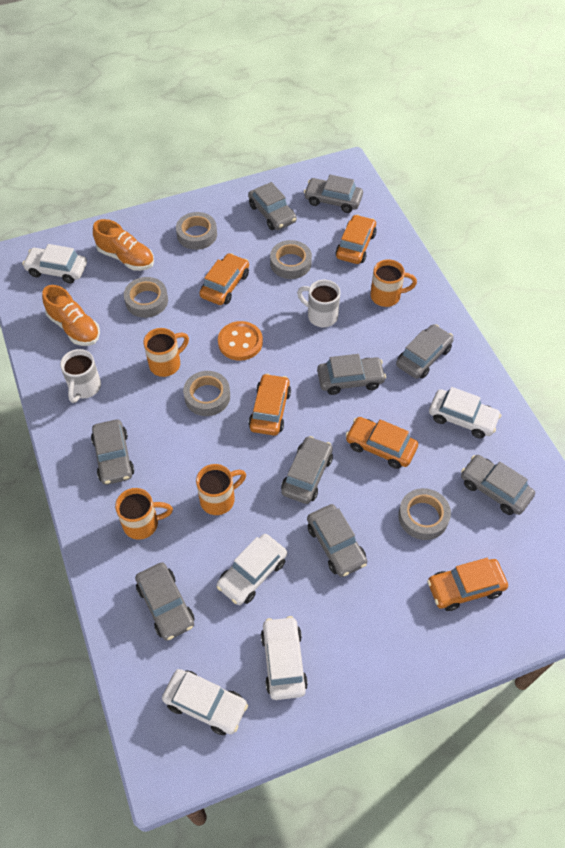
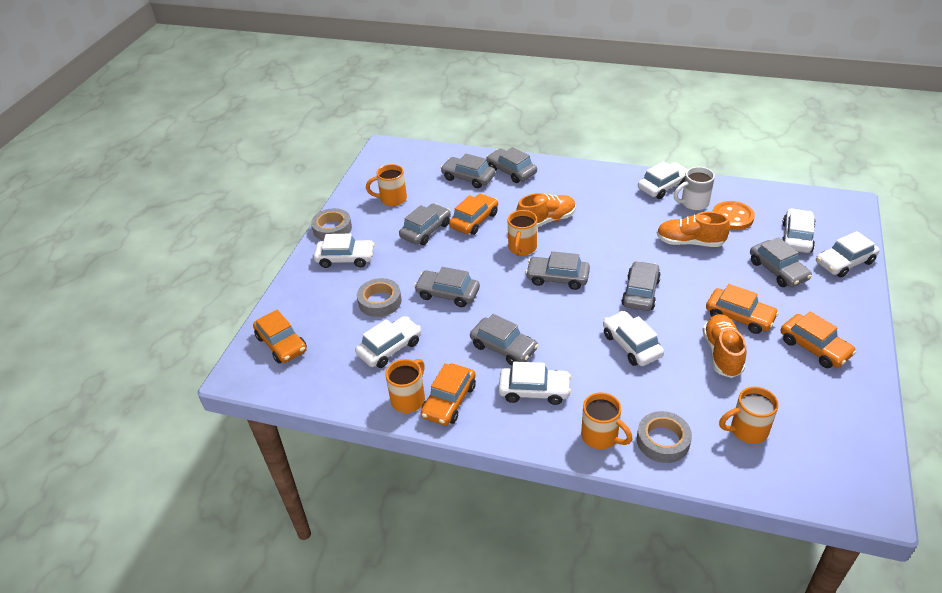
grey car: 9 -> 8
grey tape: 5 -> 3
orange mug: 4 -> 5
orange shoe: 2 -> 3
white car: 5 -> 7
white mug: 2 -> 1

